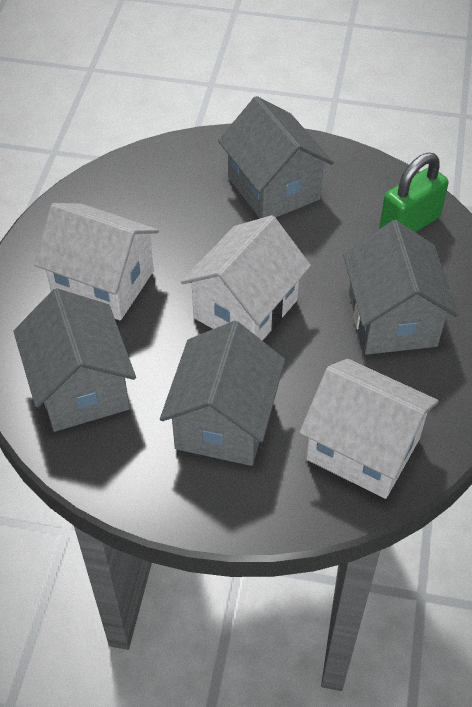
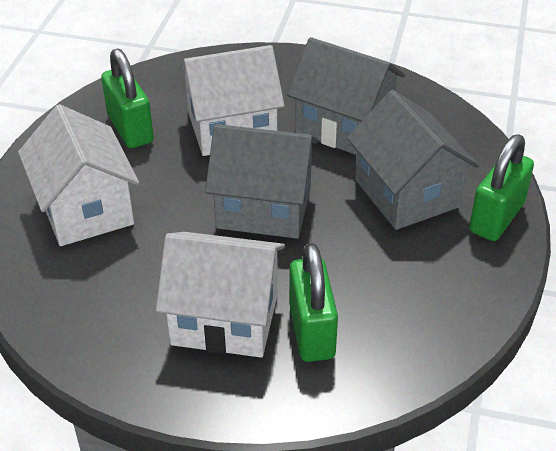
green padlock: 1 -> 3
grey house: 4 -> 3

